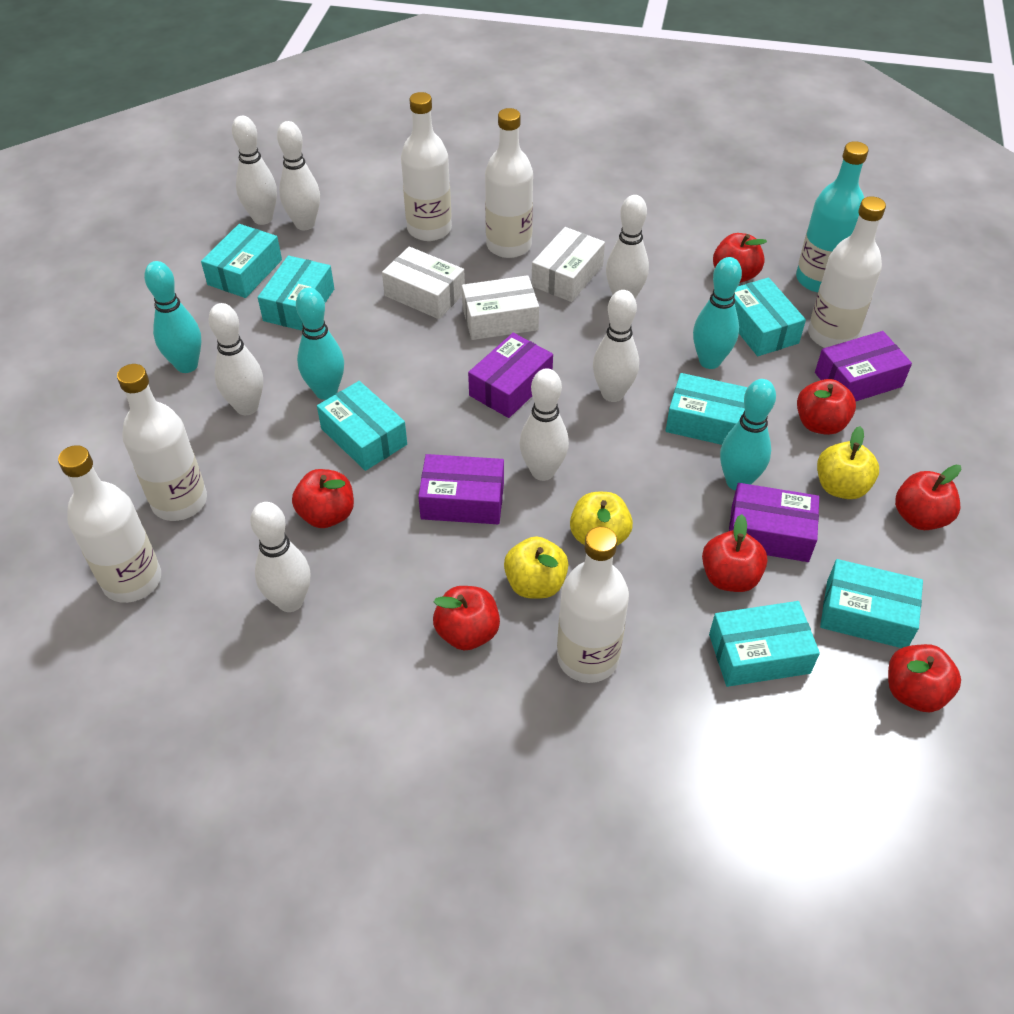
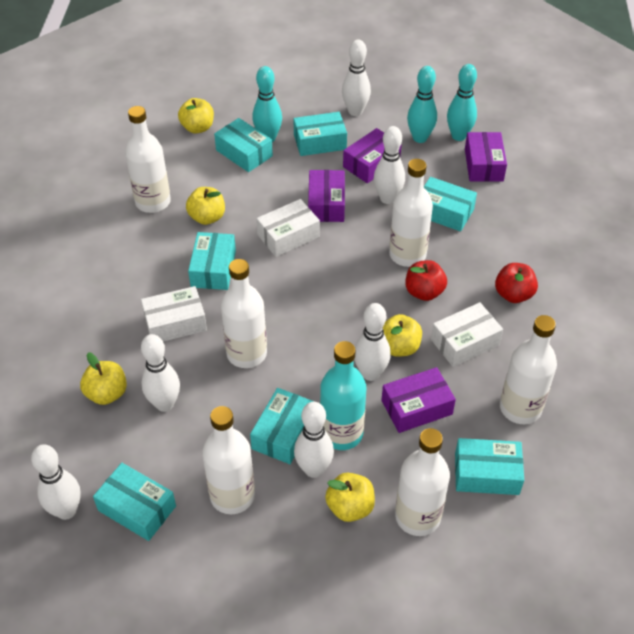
red apple: 7 -> 2
turquoise bowling pin: 4 -> 3
white bowling pin: 7 -> 6
yellow apple: 3 -> 5

